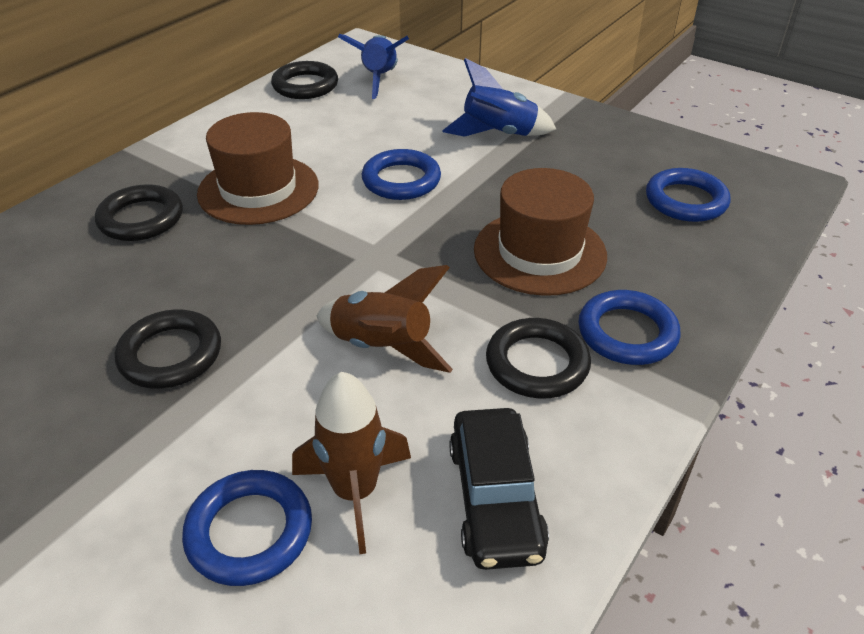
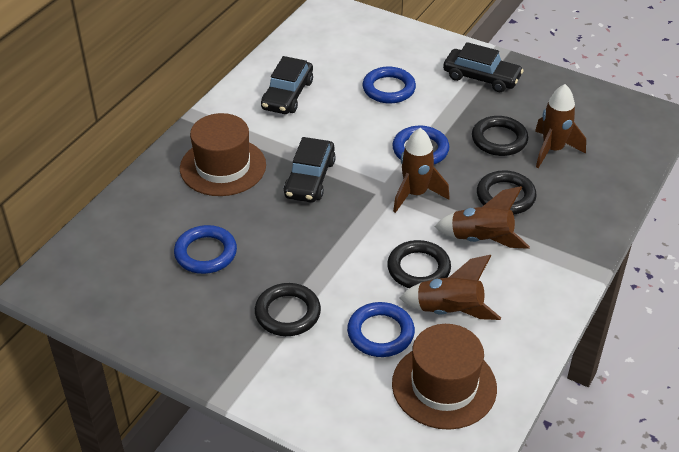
black car: 1 -> 3
blue rocket: 2 -> 0
brown rocket: 2 -> 4

